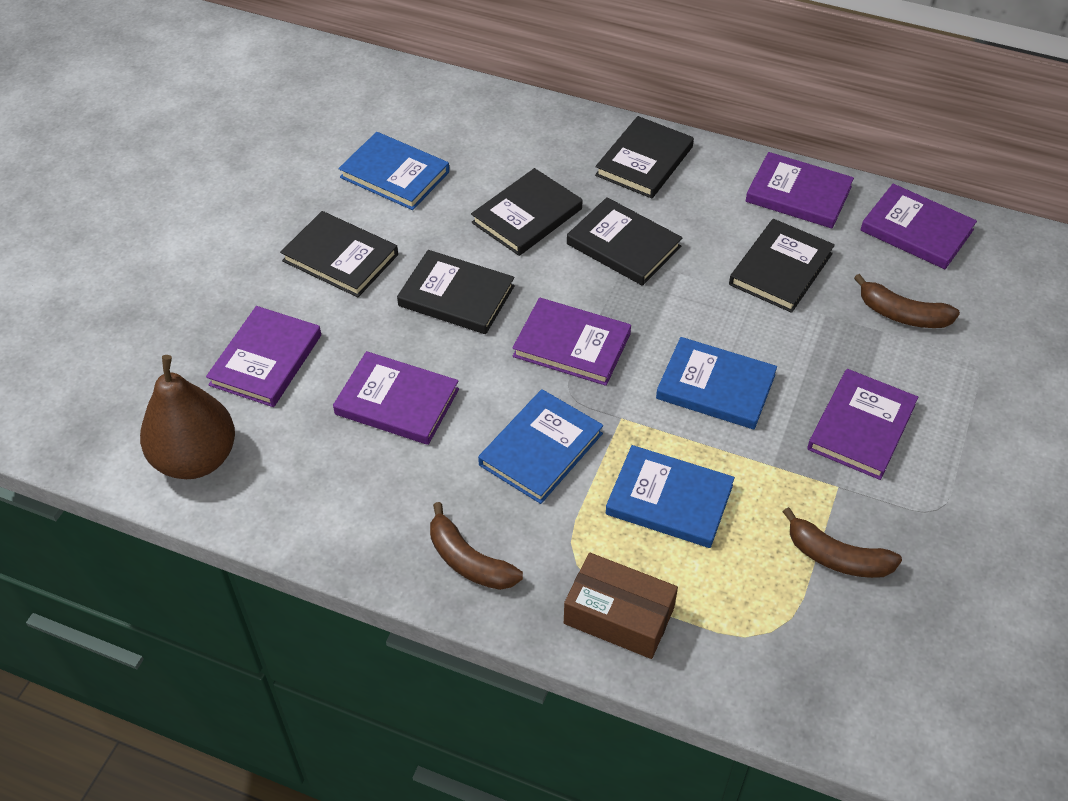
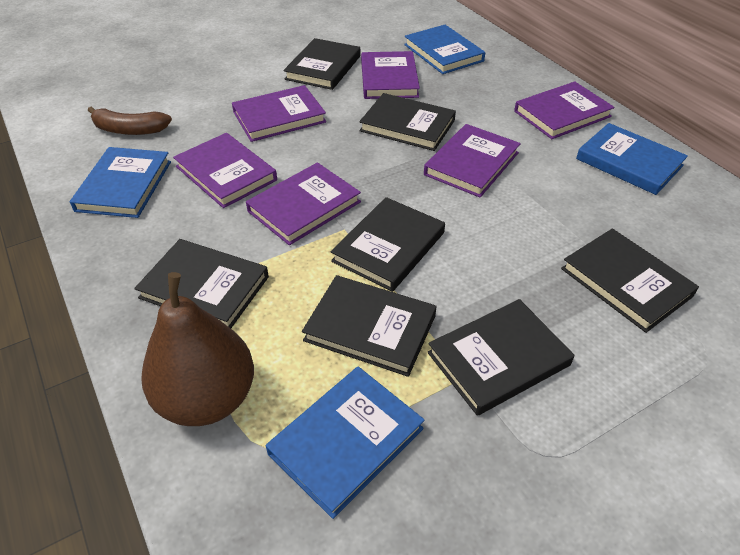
black book: 6 -> 7
brown banana: 3 -> 1
brown box: 1 -> 0

